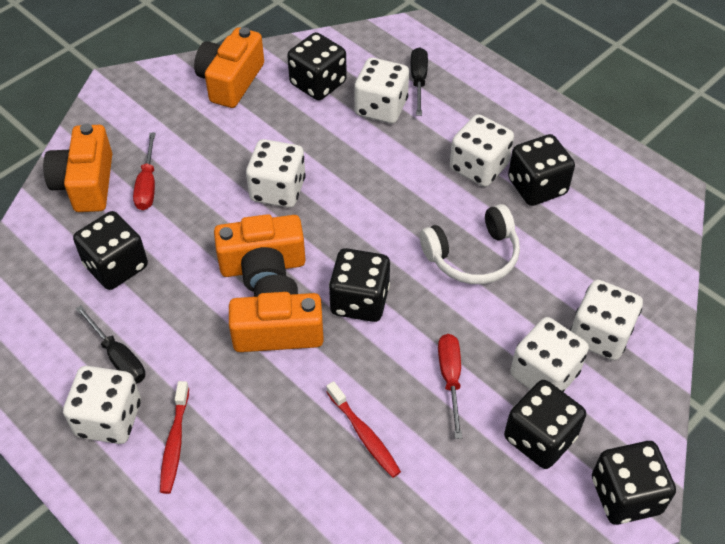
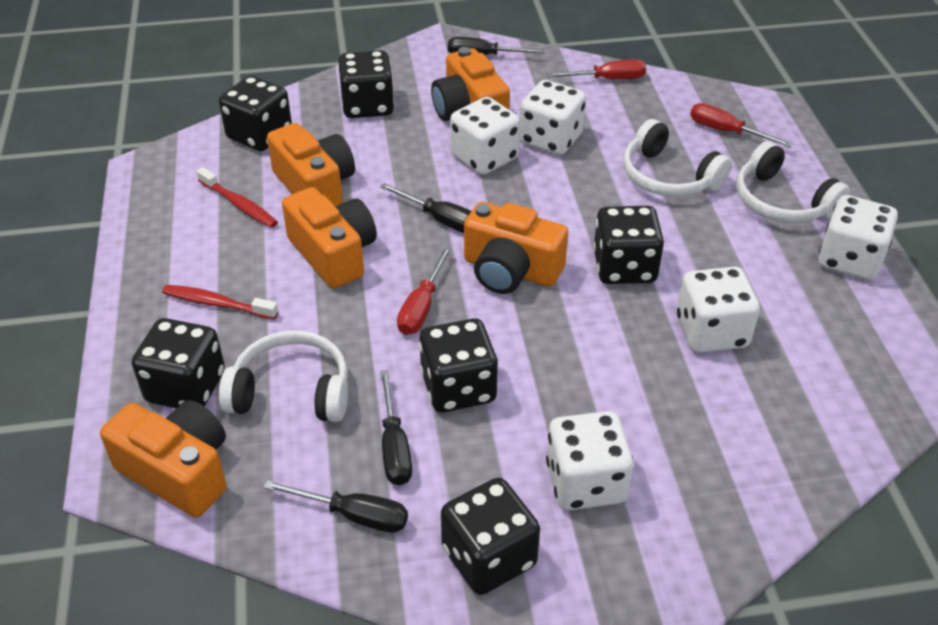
black screwdriver: 2 -> 4
orange camera: 4 -> 5
red screwdriver: 2 -> 3
white dice: 6 -> 5
white headphones: 1 -> 3

